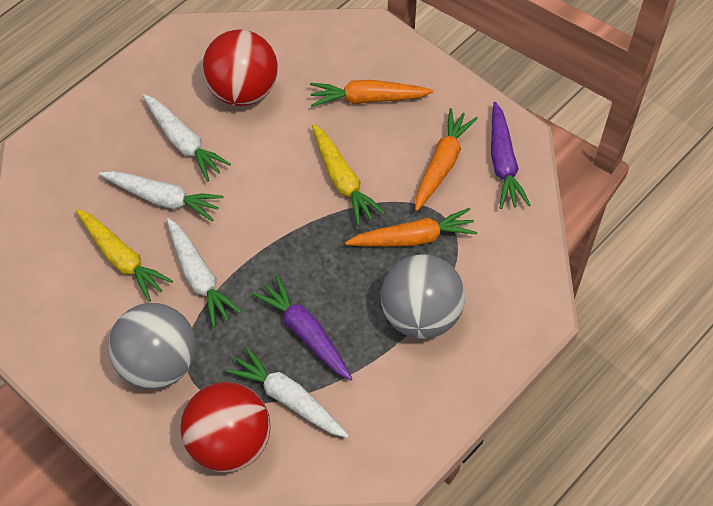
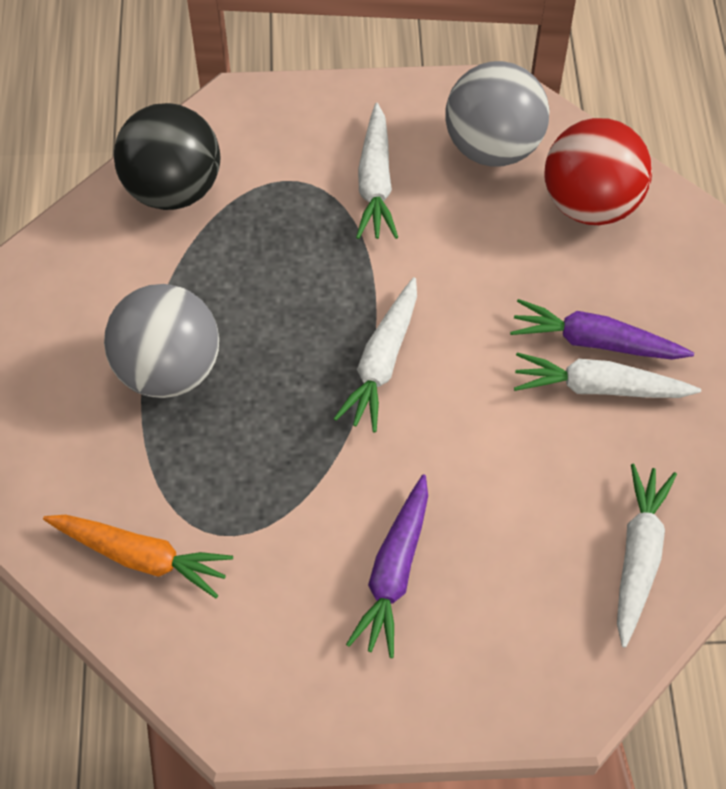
black ball: 0 -> 1
orange carrot: 3 -> 1
red ball: 2 -> 1
yellow carrot: 2 -> 0

